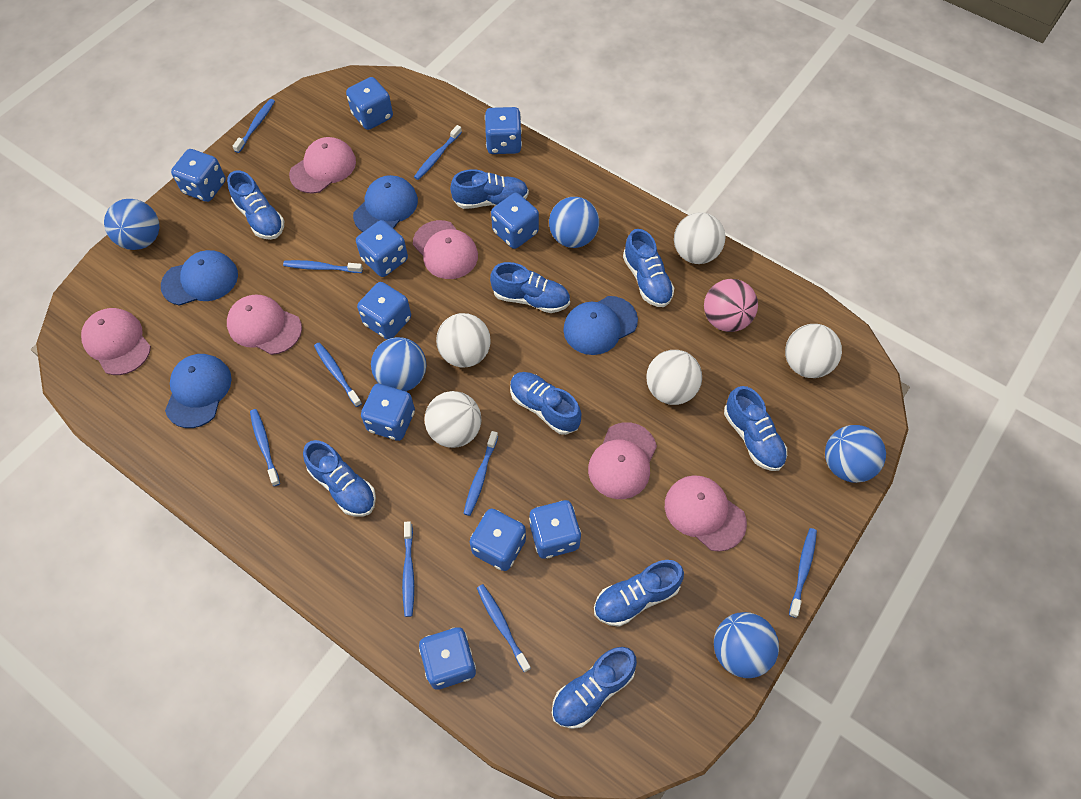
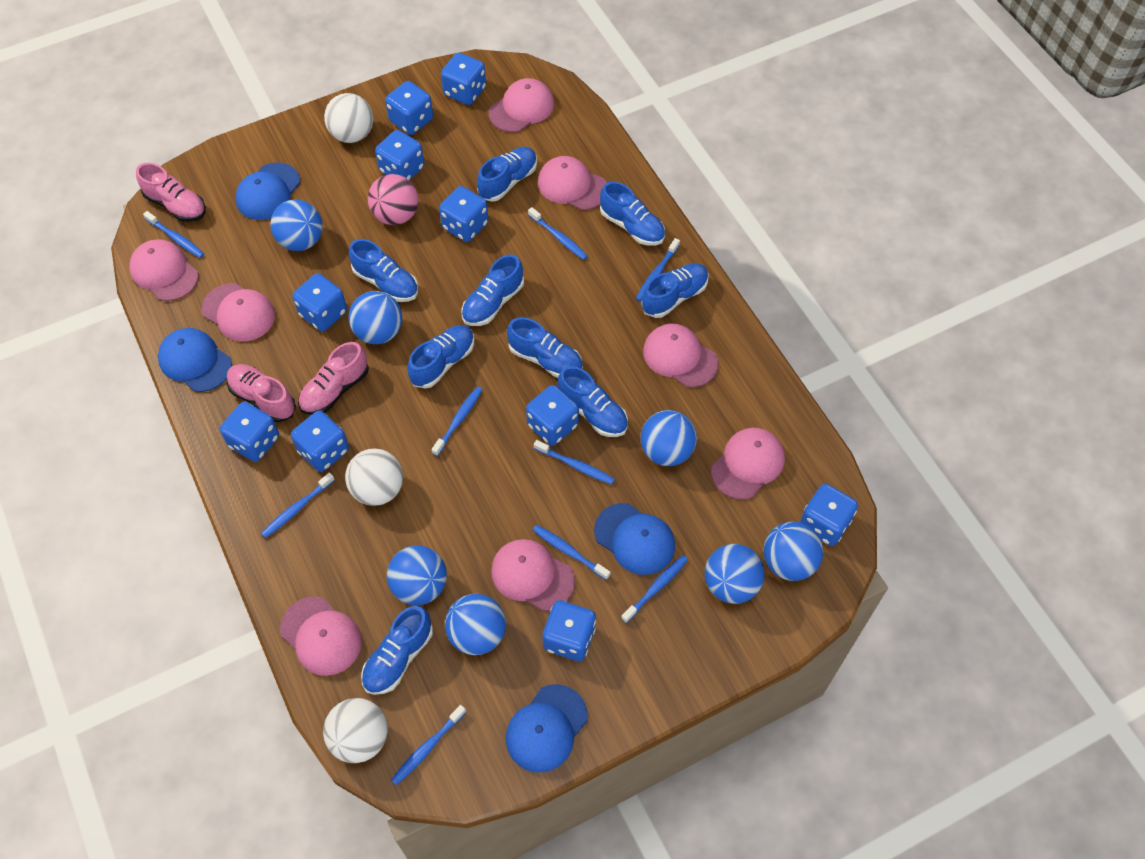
blue ball: 5 -> 7
pink cap: 6 -> 8
pink shoe: 0 -> 3
white ball: 5 -> 3

